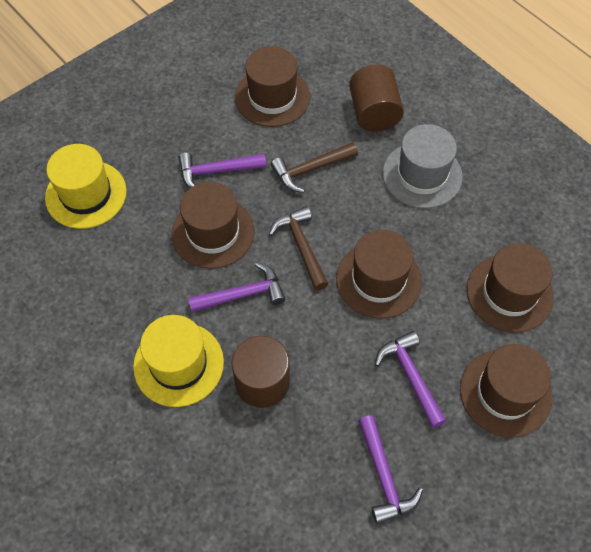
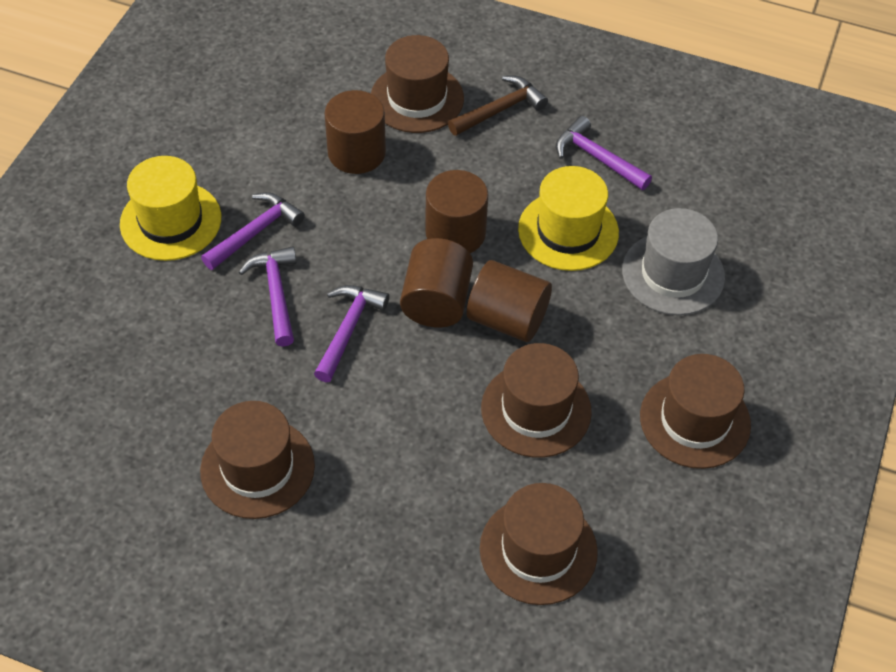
brown cylinder: 2 -> 4
brown hammer: 2 -> 1

